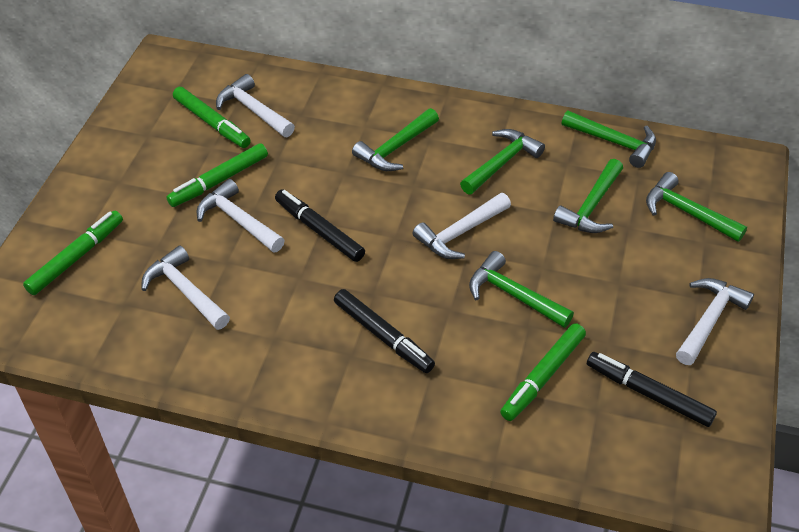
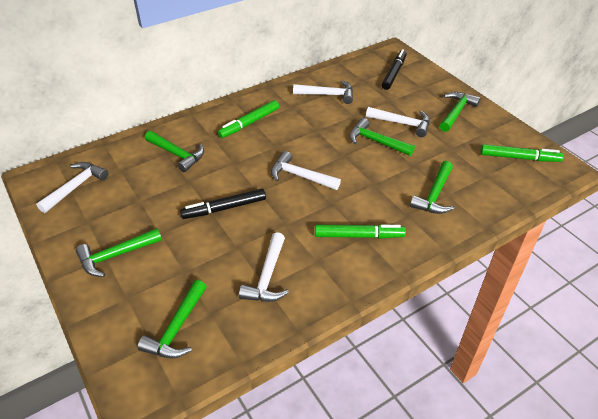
black marker: 3 -> 2
green marker: 4 -> 3

